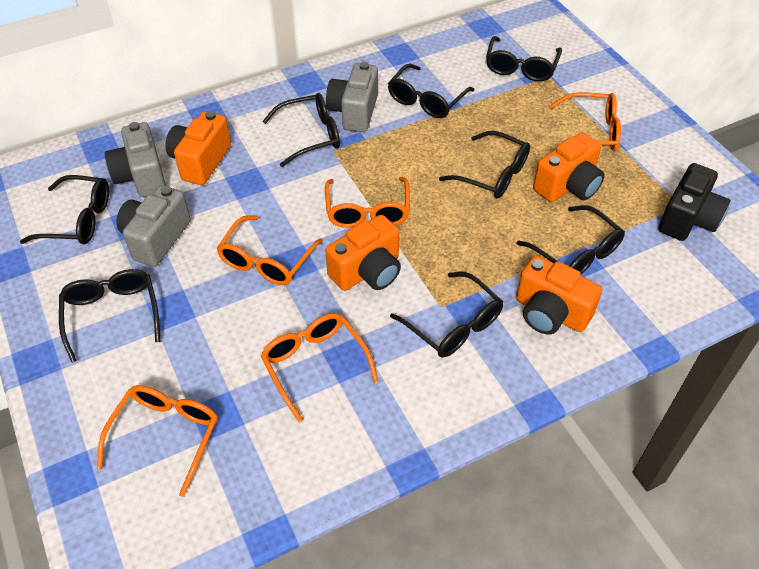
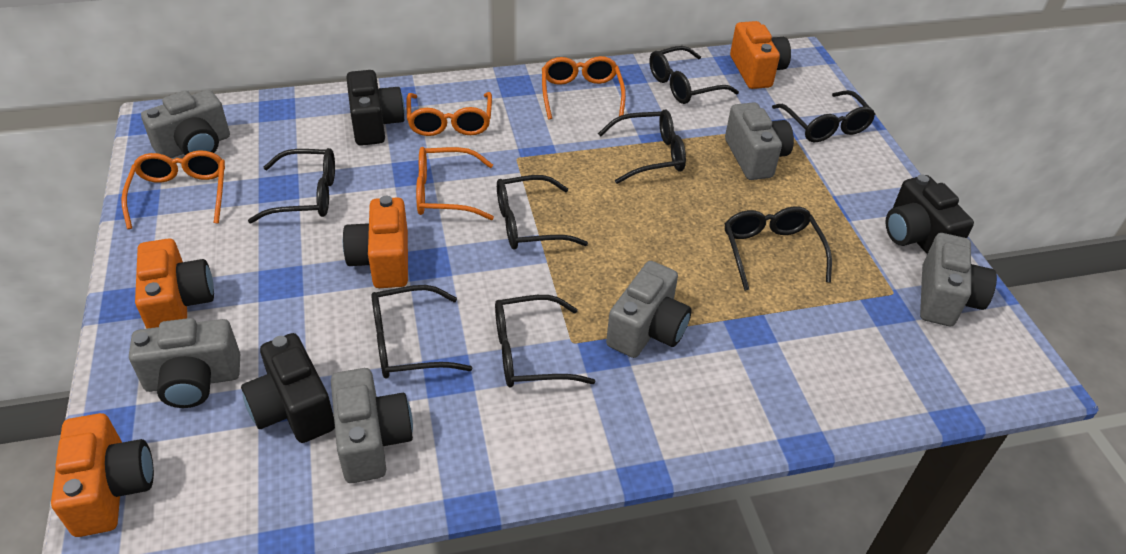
black camera: 1 -> 3
grey camera: 3 -> 6
orange glasses: 5 -> 4

